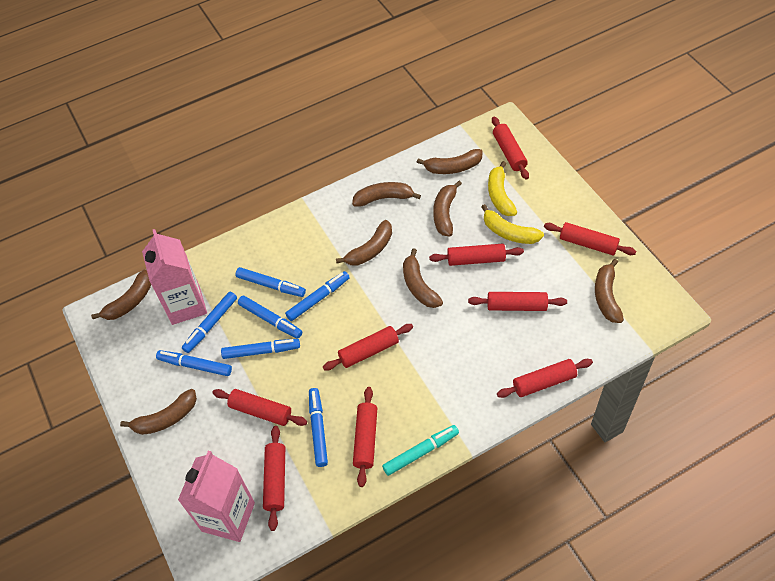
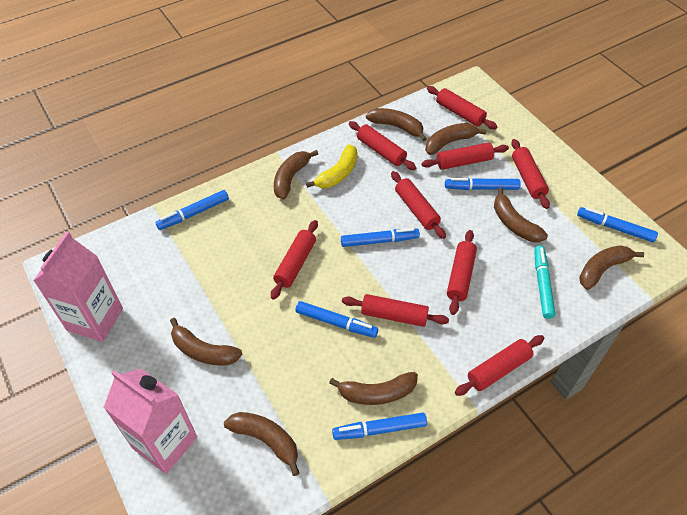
blue marker: 7 -> 6
yellow banana: 2 -> 1

